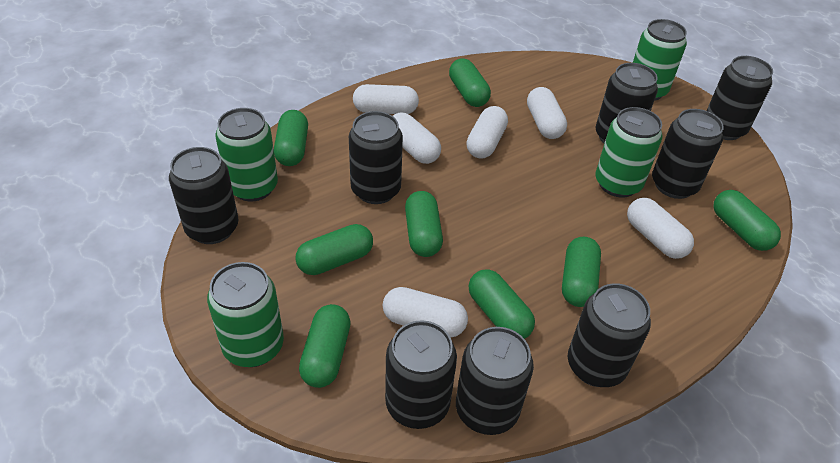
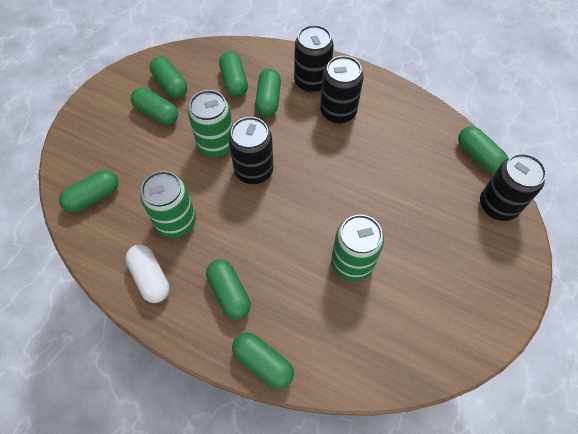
black can: 8 -> 4
green can: 4 -> 3
white capsule: 6 -> 1

